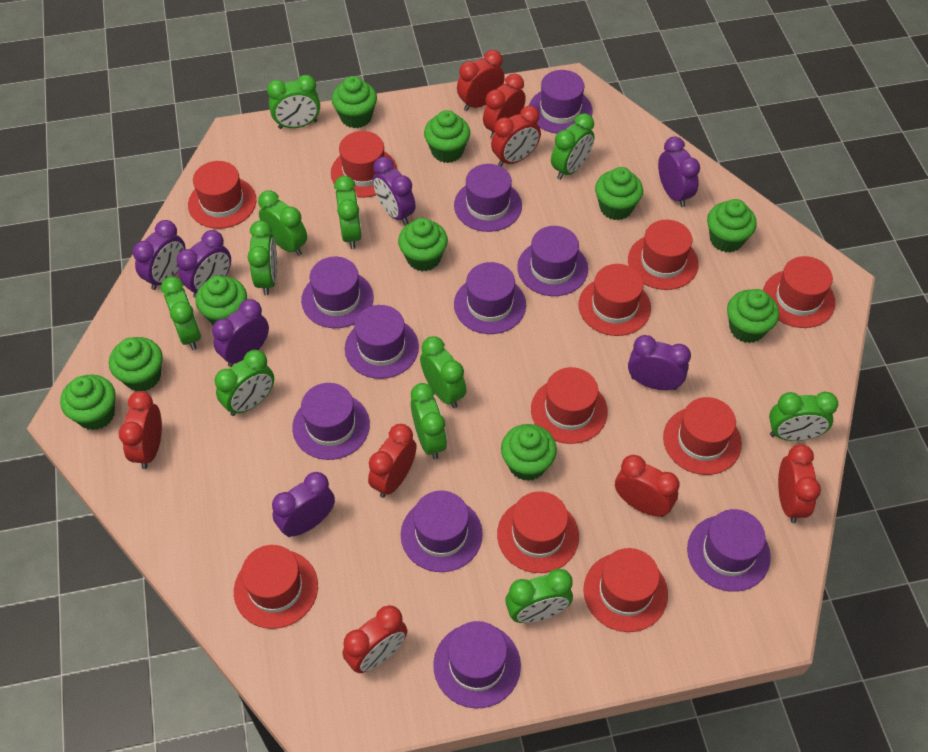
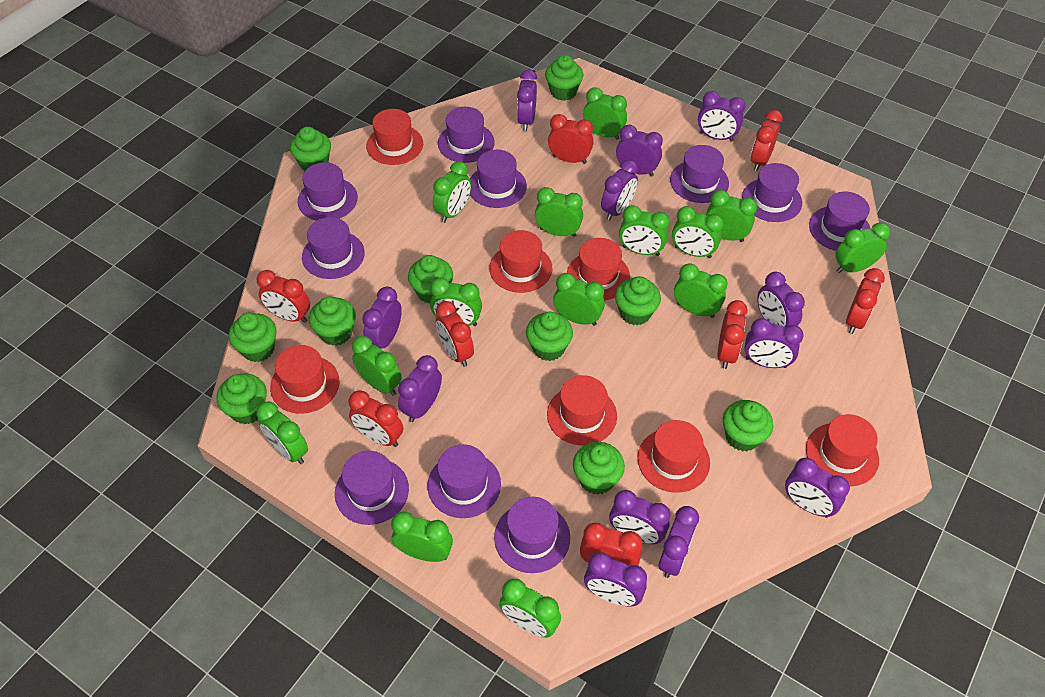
green clock: 11 -> 14
purple clock: 7 -> 12
red hat: 10 -> 7

